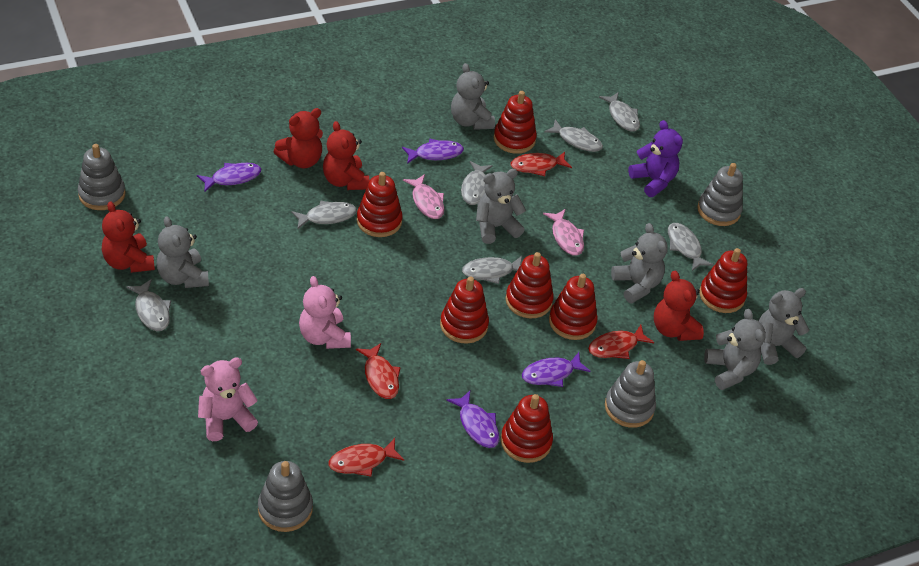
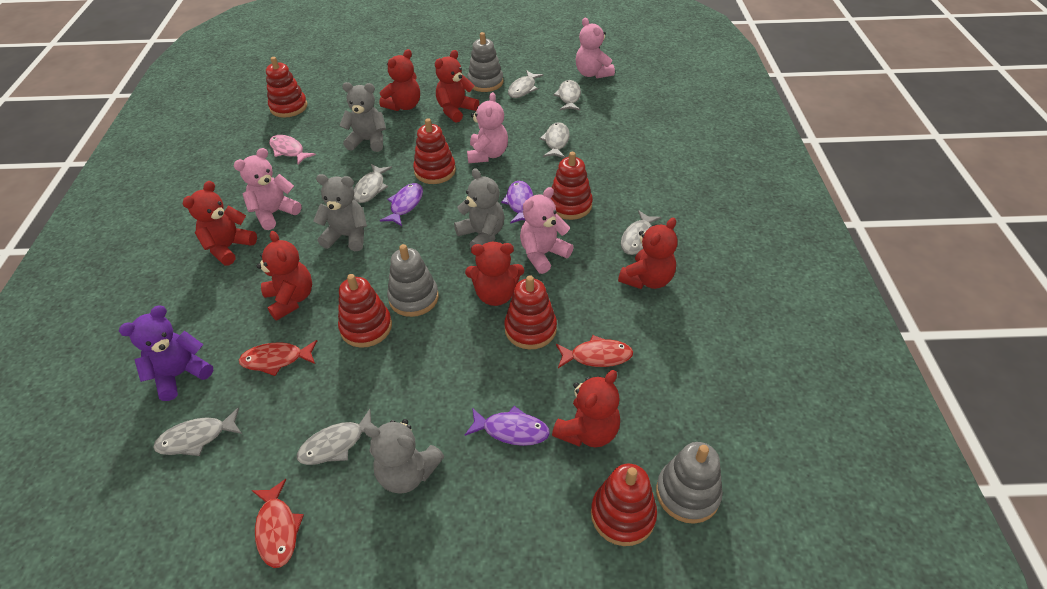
grey stacking toy: 4 -> 3
grey teddy bear: 6 -> 4
pink fish: 2 -> 1
pink teddy bear: 2 -> 4
purple fish: 4 -> 3
red fish: 4 -> 3
red stacking toy: 7 -> 6
red teddy bear: 4 -> 7

